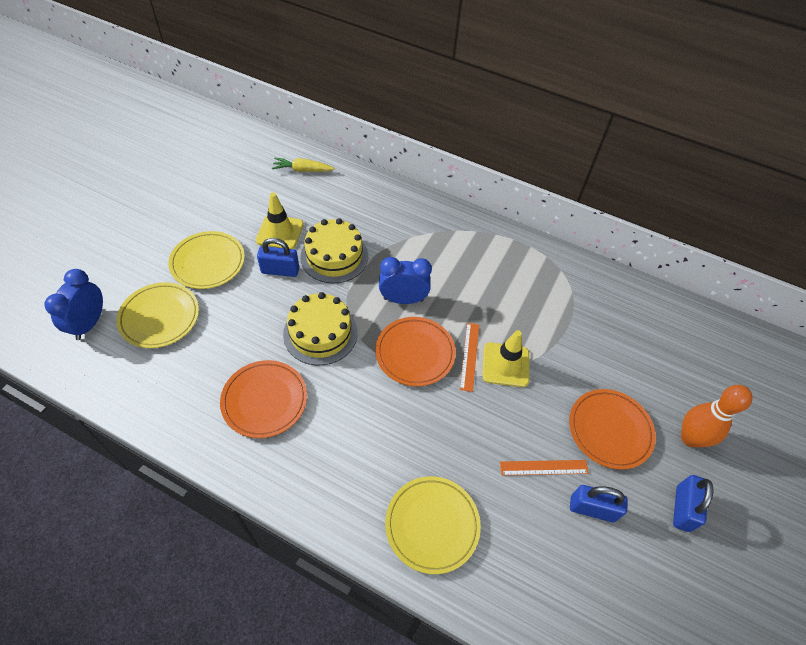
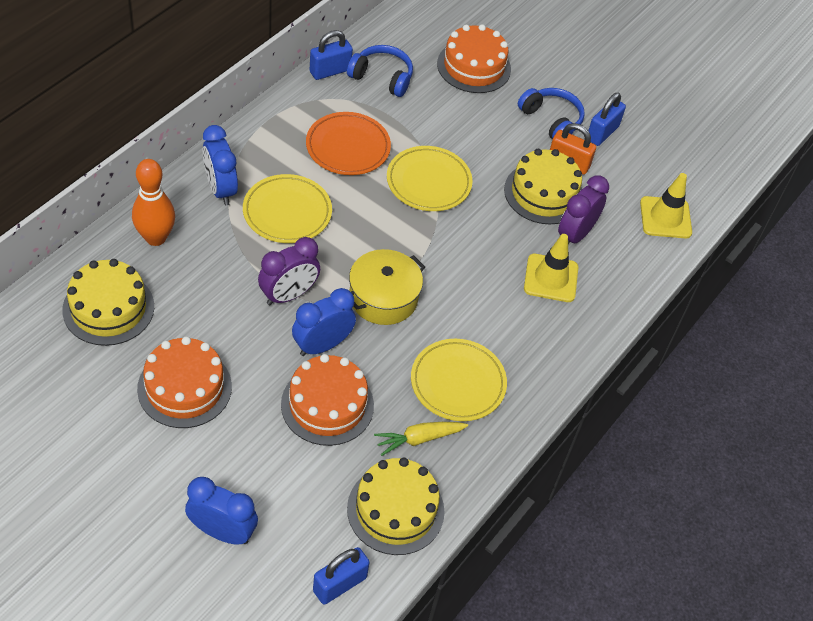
blue clock: 2 -> 3
blue headphones: 0 -> 2
orange cake: 0 -> 3
orange padlock: 0 -> 1
orange plate: 3 -> 1
orange ruler: 2 -> 0
purple clock: 0 -> 2
yellow cake: 2 -> 3
yellow pot: 0 -> 1

